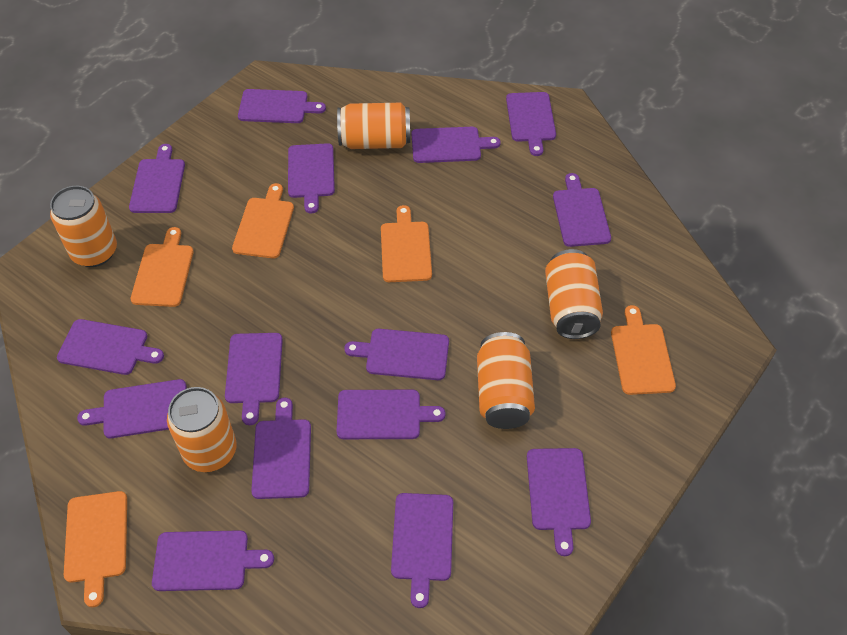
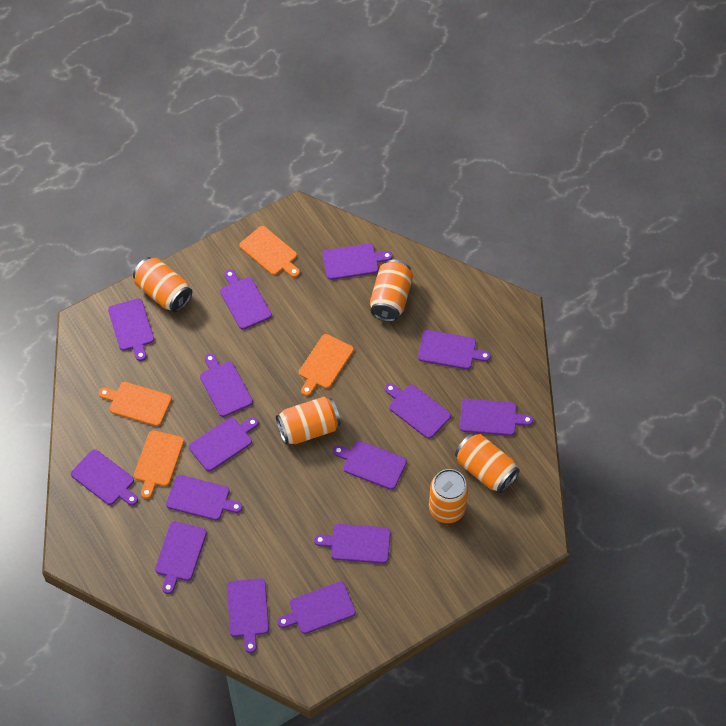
orange cutting board: 5 -> 4

